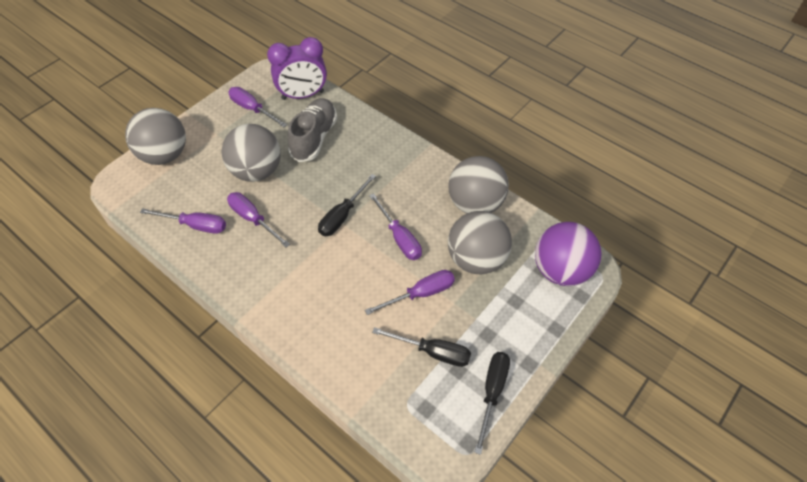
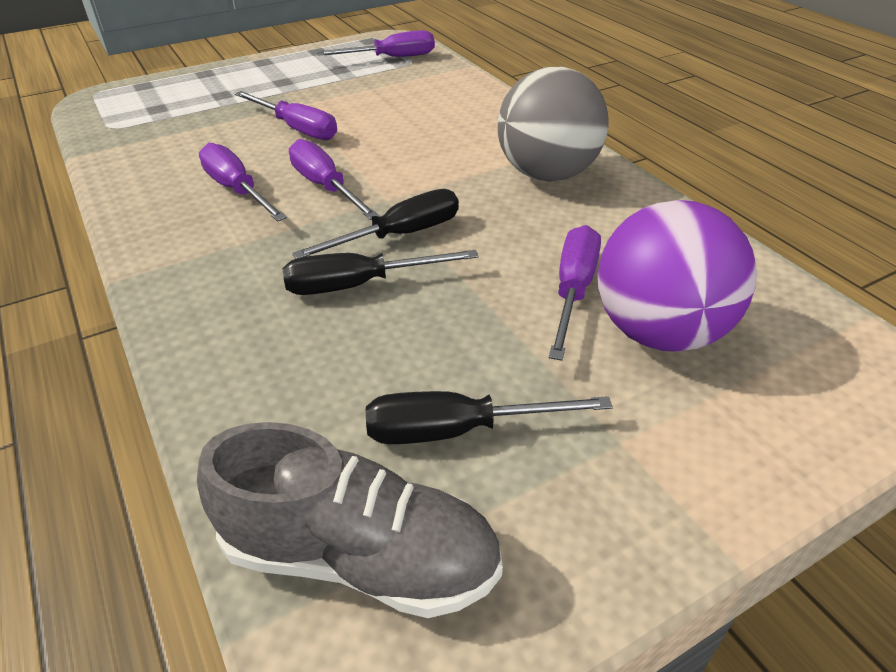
grey ball: 4 -> 1
purple clock: 1 -> 0

